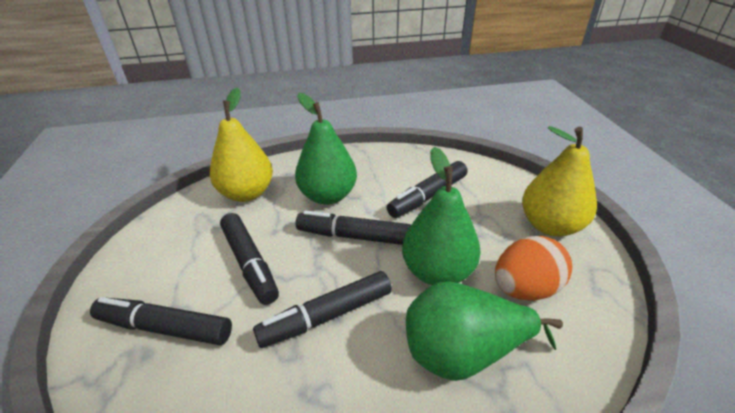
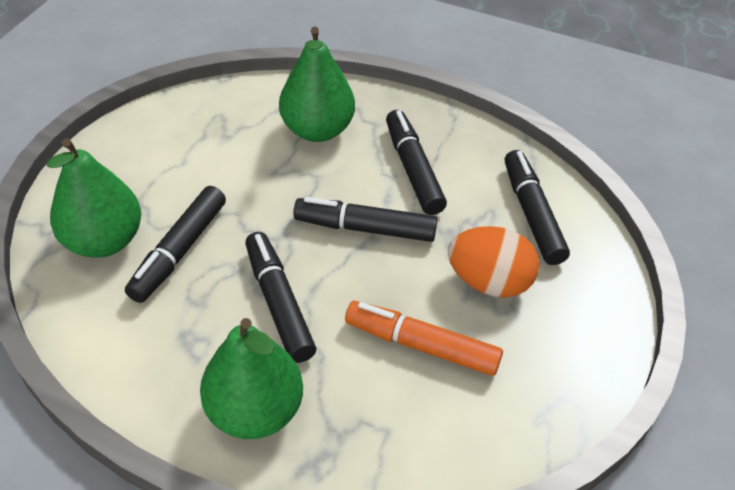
orange marker: 0 -> 1
yellow pear: 2 -> 0

